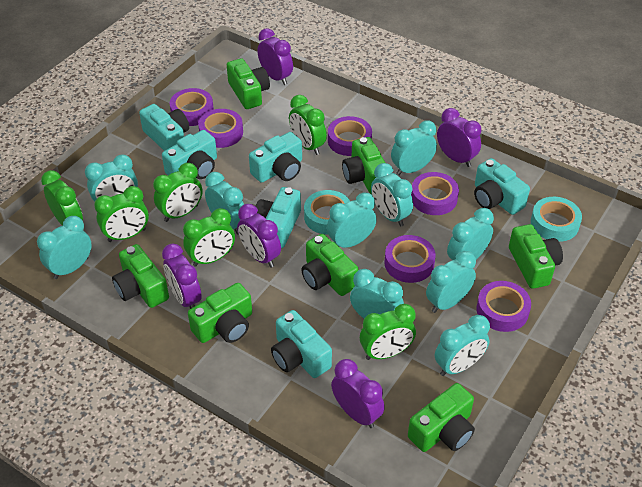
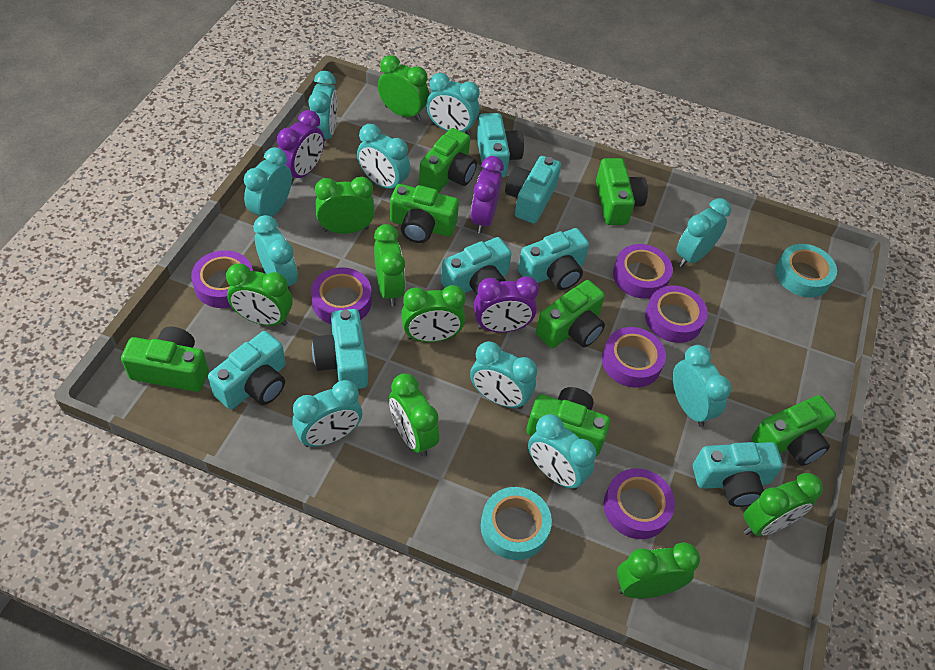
green clock: 6 -> 8
purple clock: 5 -> 3
turquoise camera: 6 -> 7

